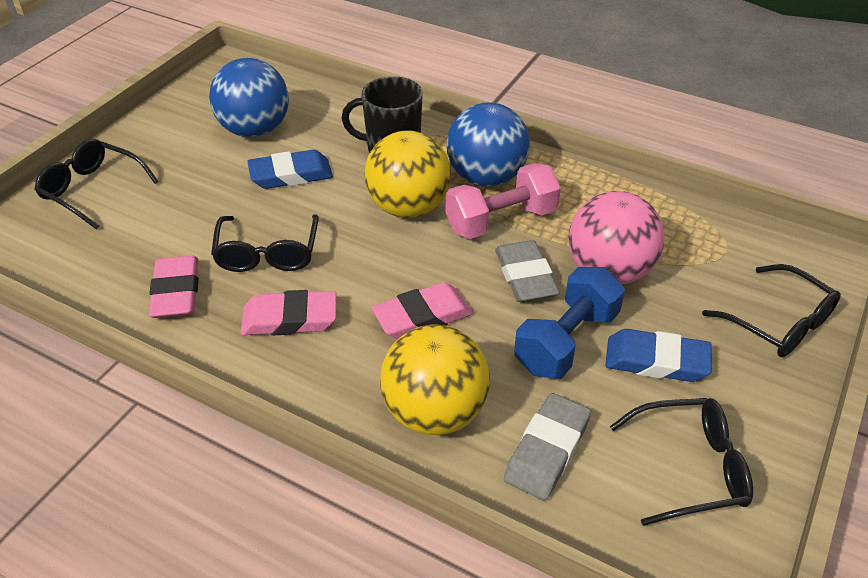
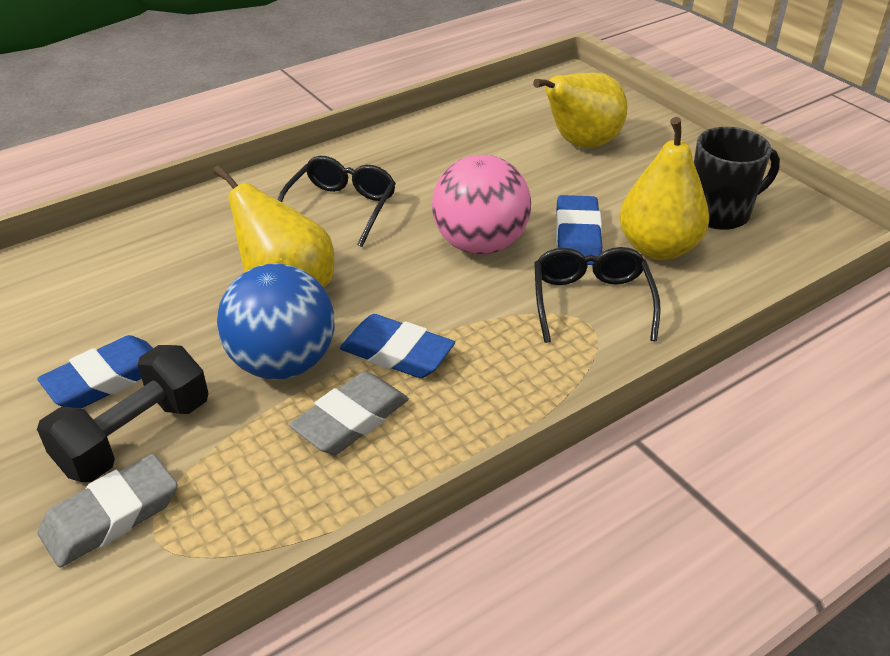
black dumbbell: 0 -> 1
black glasses: 4 -> 2
blue ball: 2 -> 1
blue dumbbell: 1 -> 0
blue eraser: 2 -> 3
pink dumbbell: 1 -> 0
pink eraser: 3 -> 0
yellow ball: 2 -> 0
yellow pear: 0 -> 3

